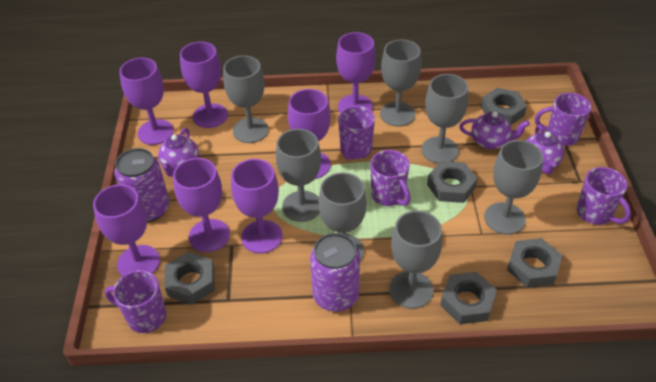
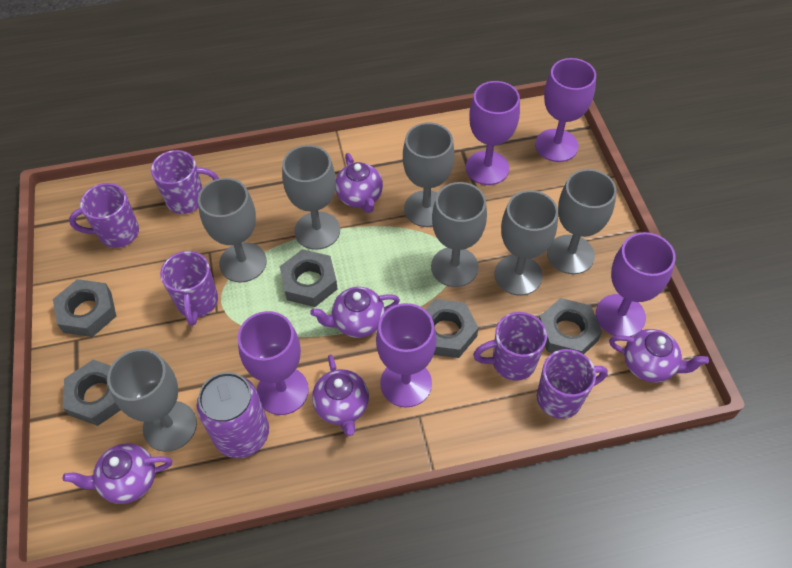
purple can: 2 -> 1
purple goblet: 7 -> 5
purple teapot: 3 -> 5

